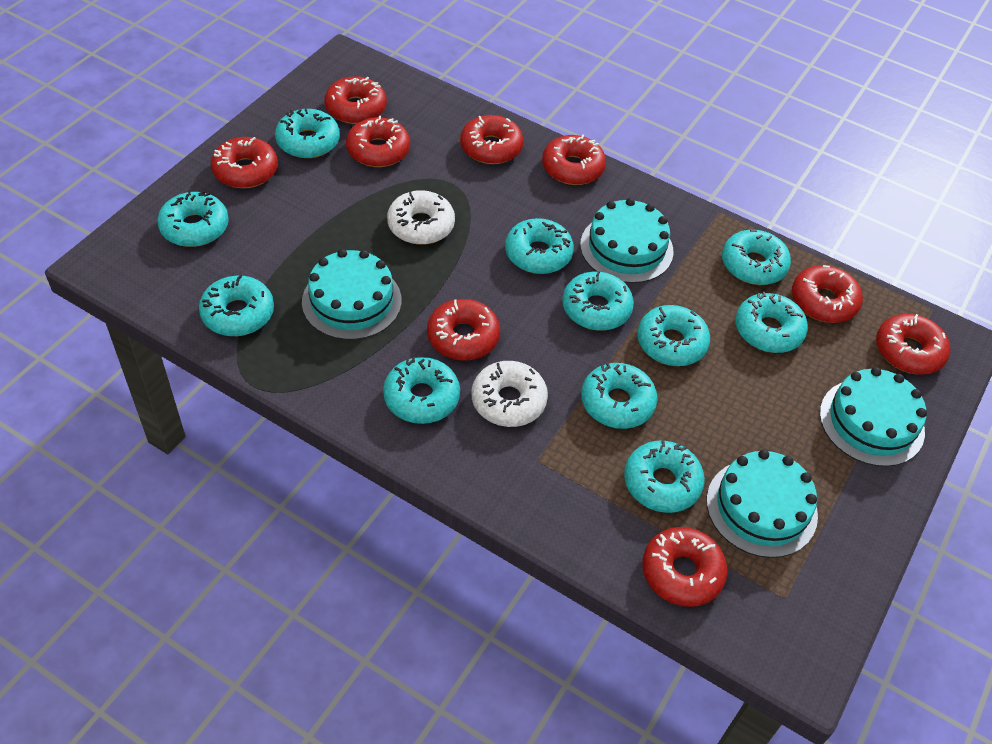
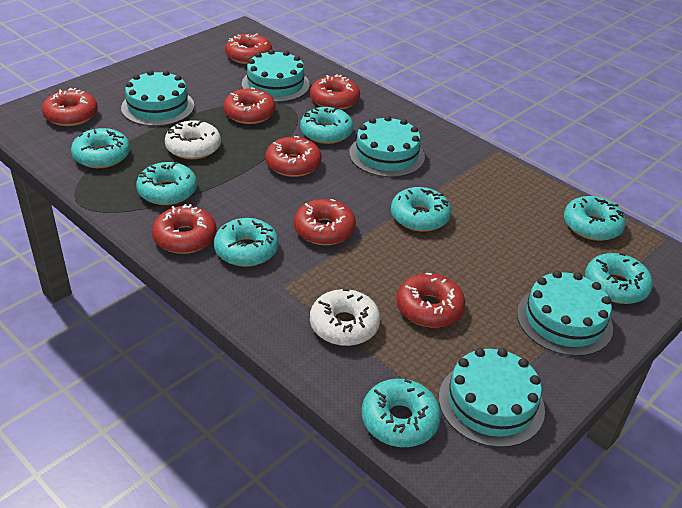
red donut: 9 -> 8
turquoise cake: 4 -> 5
turquoise donut: 11 -> 8

